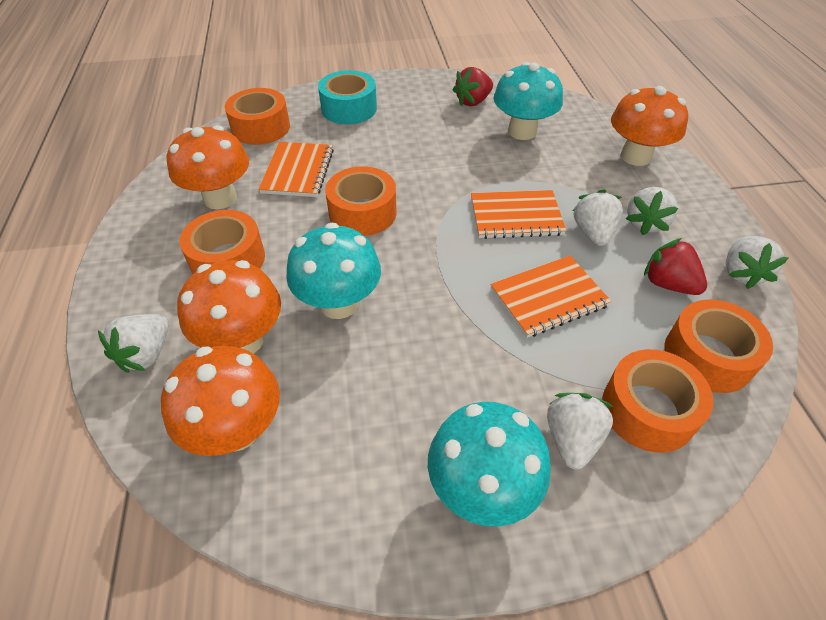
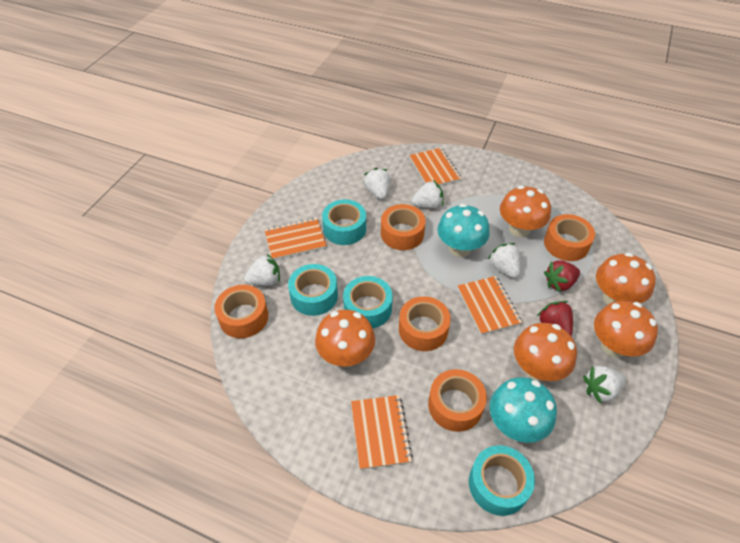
orange mushroom: 4 -> 5
orange notebook: 3 -> 4
turquoise mushroom: 3 -> 2
turquoise tape: 1 -> 4

